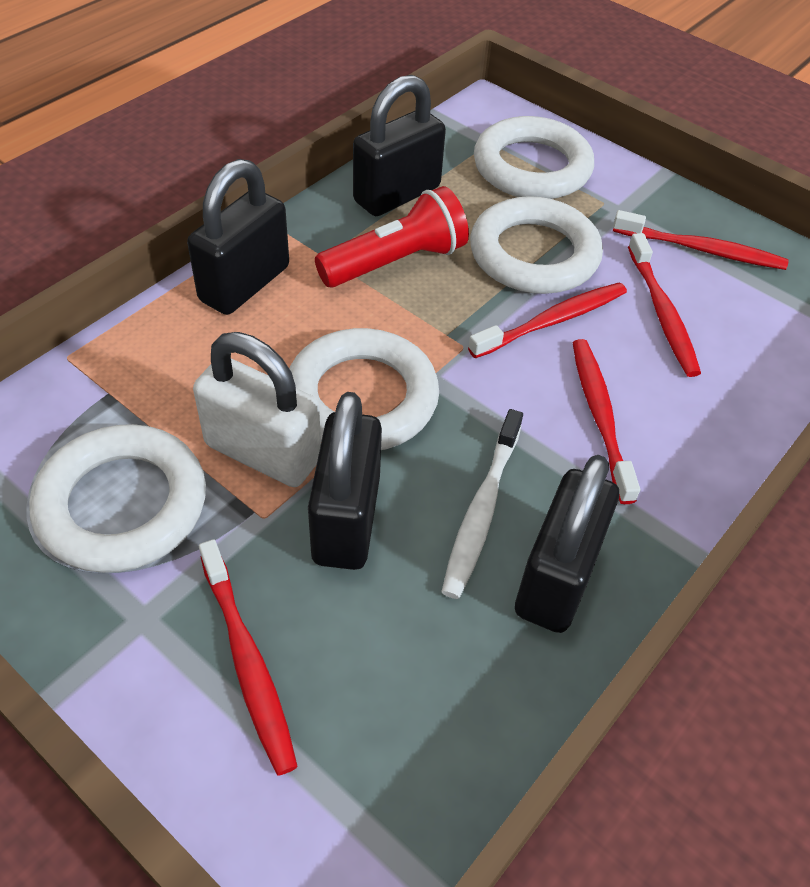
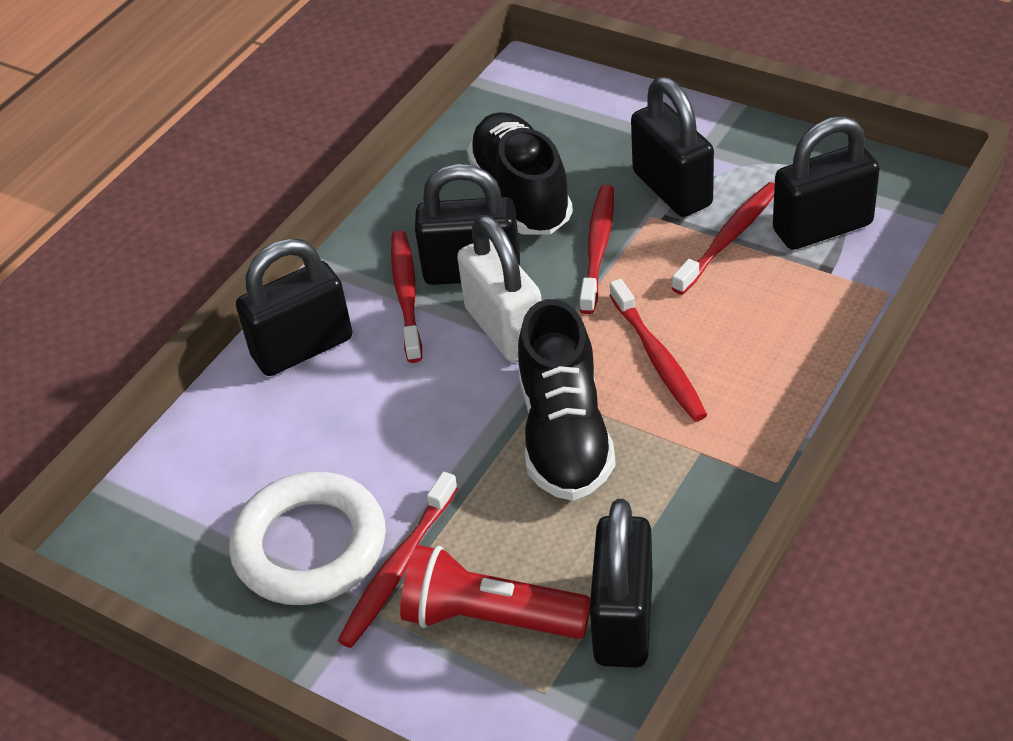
black padlock: 4 -> 5
black shoe: 0 -> 2
white ring: 4 -> 1
white toothbrush: 1 -> 0

